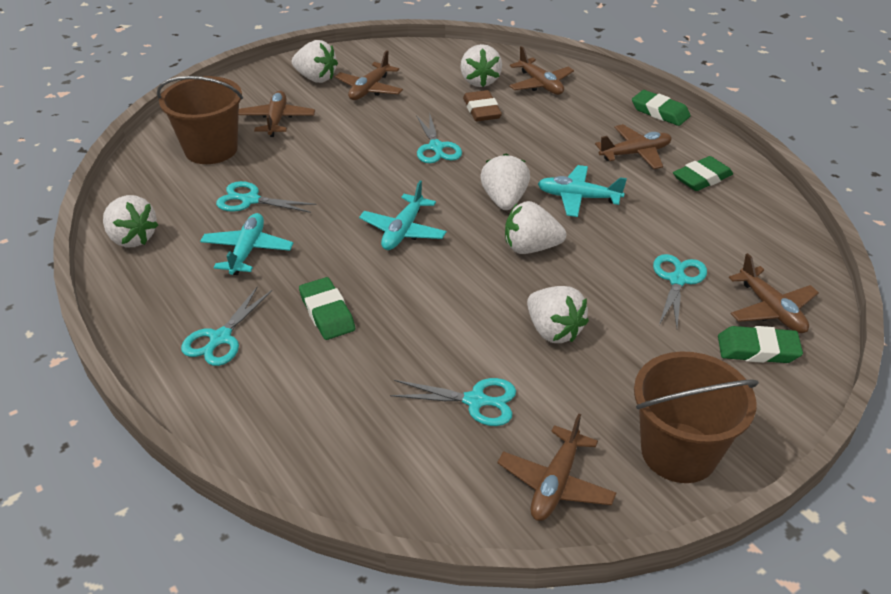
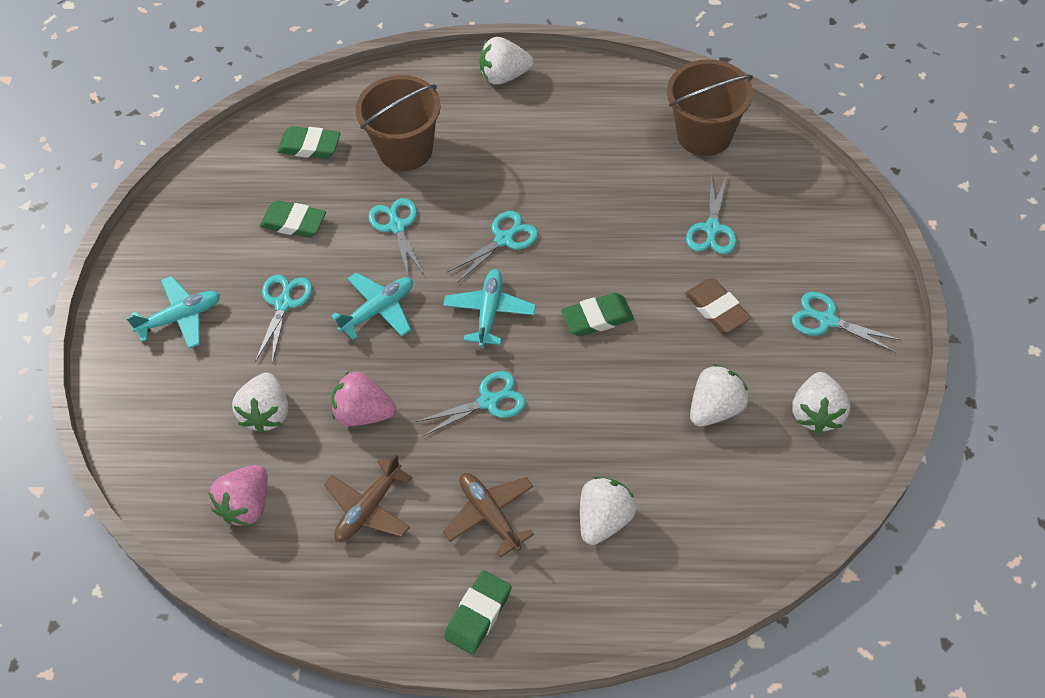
brown plane: 6 -> 2
pink strawberry: 0 -> 2
turquoise scissors: 5 -> 6
white strawberry: 6 -> 5

